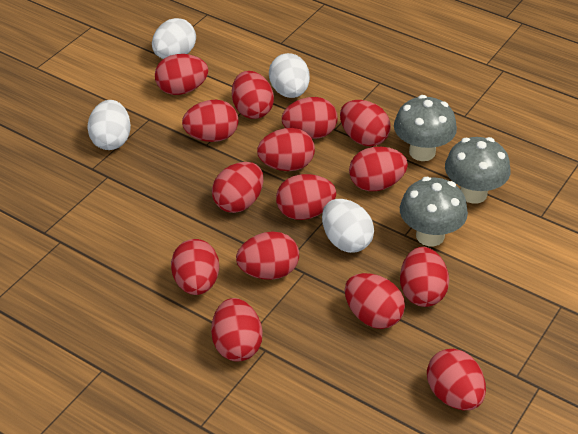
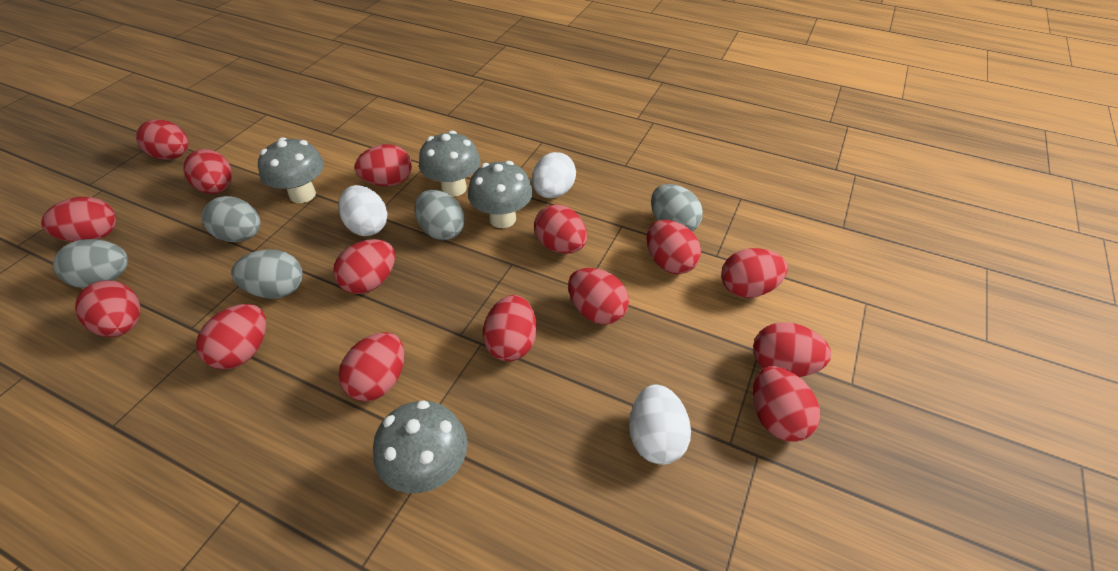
grey egg: 0 -> 5
grey mushroom: 3 -> 4
white egg: 4 -> 3

